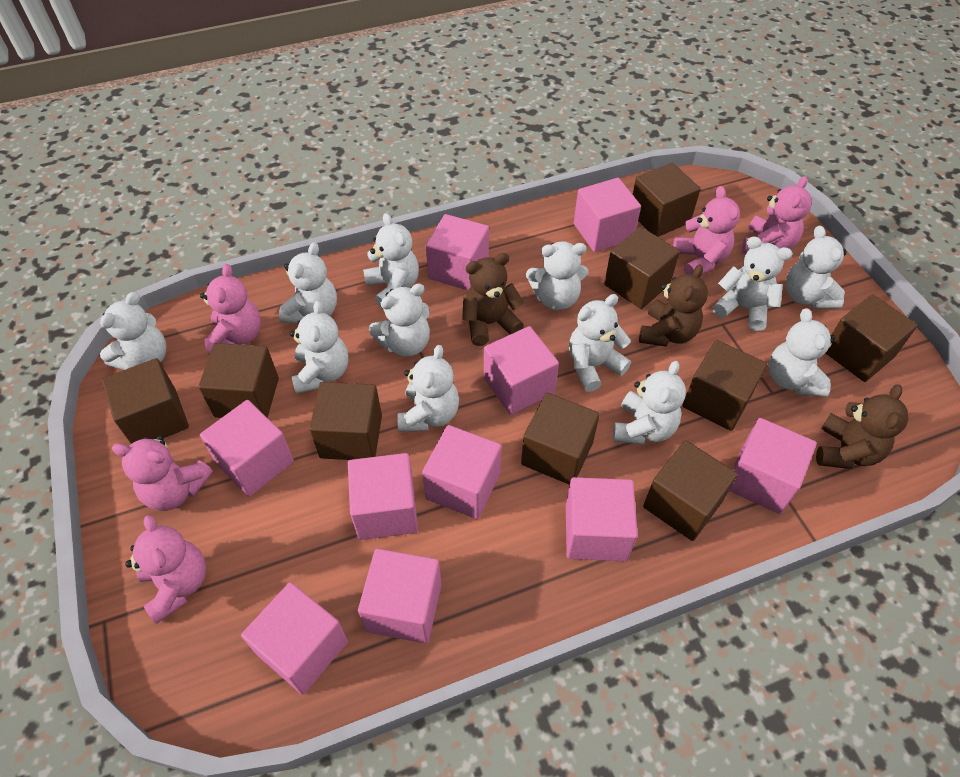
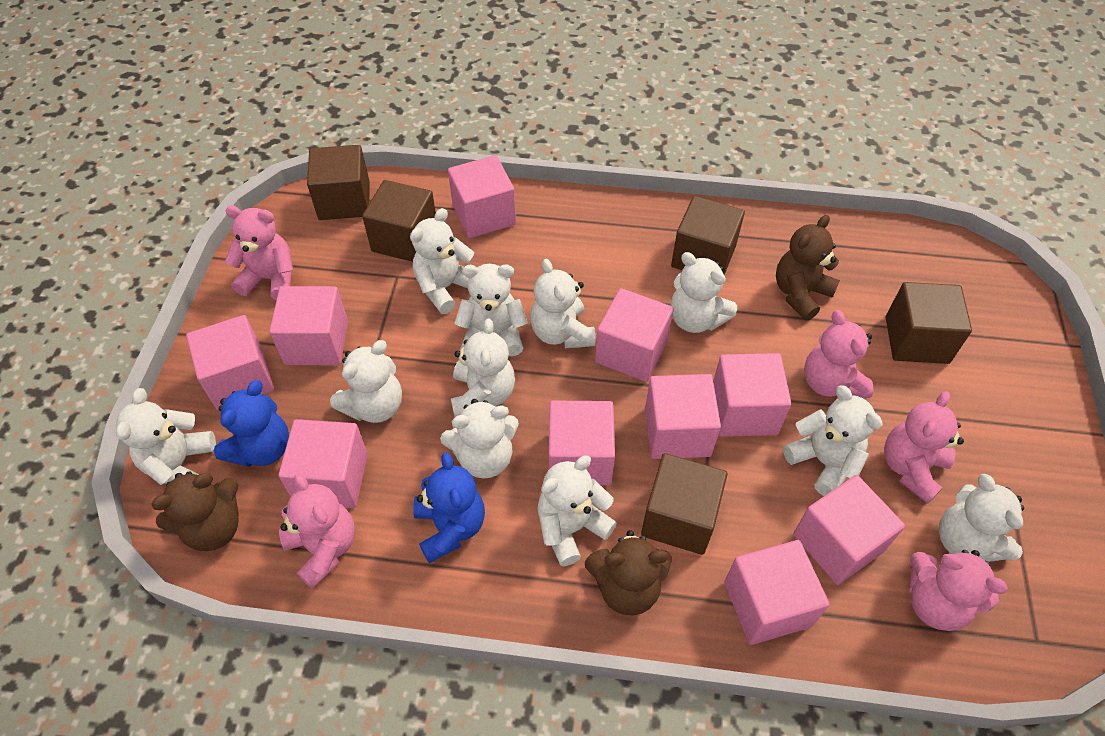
blue teddy bear: 0 -> 2
brown cube: 9 -> 5
white teddy bear: 12 -> 11

